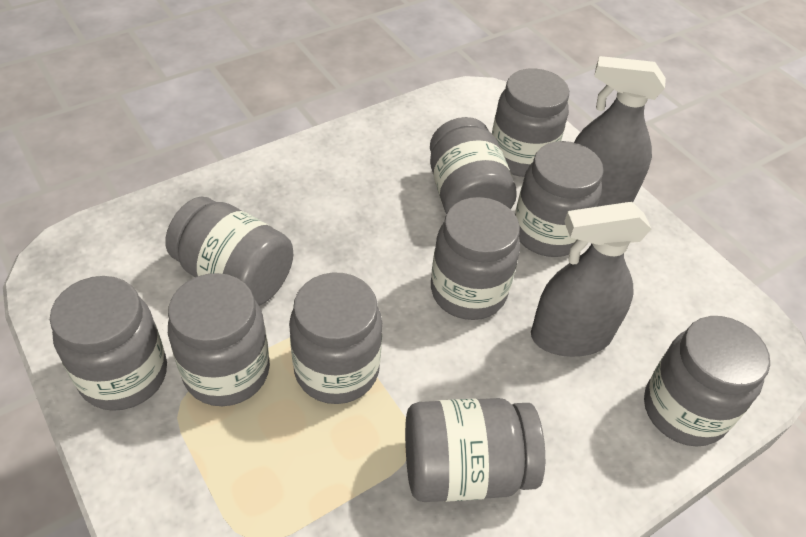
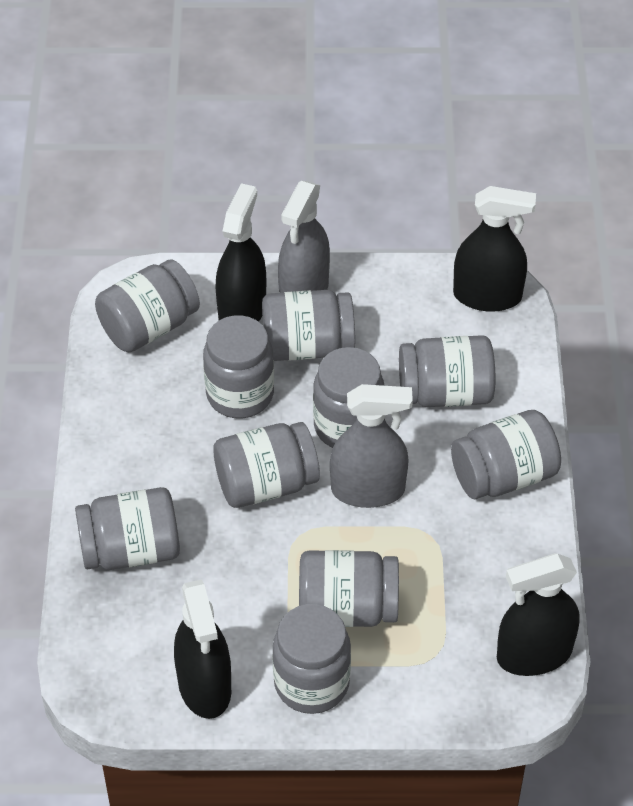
black spray bottle: 0 -> 4

